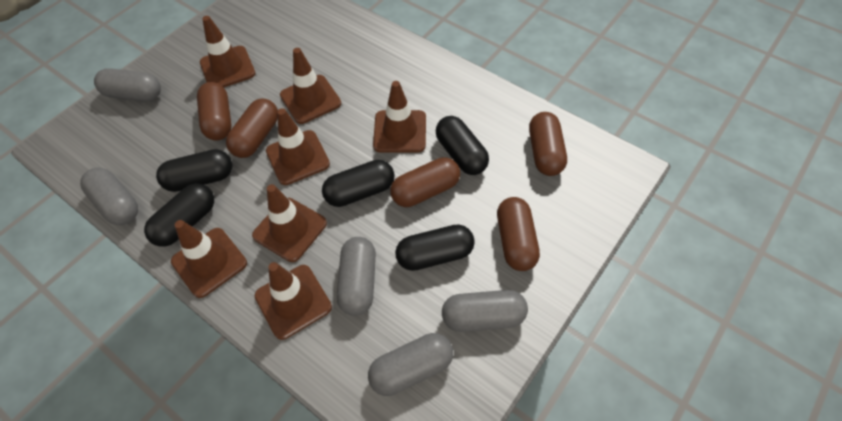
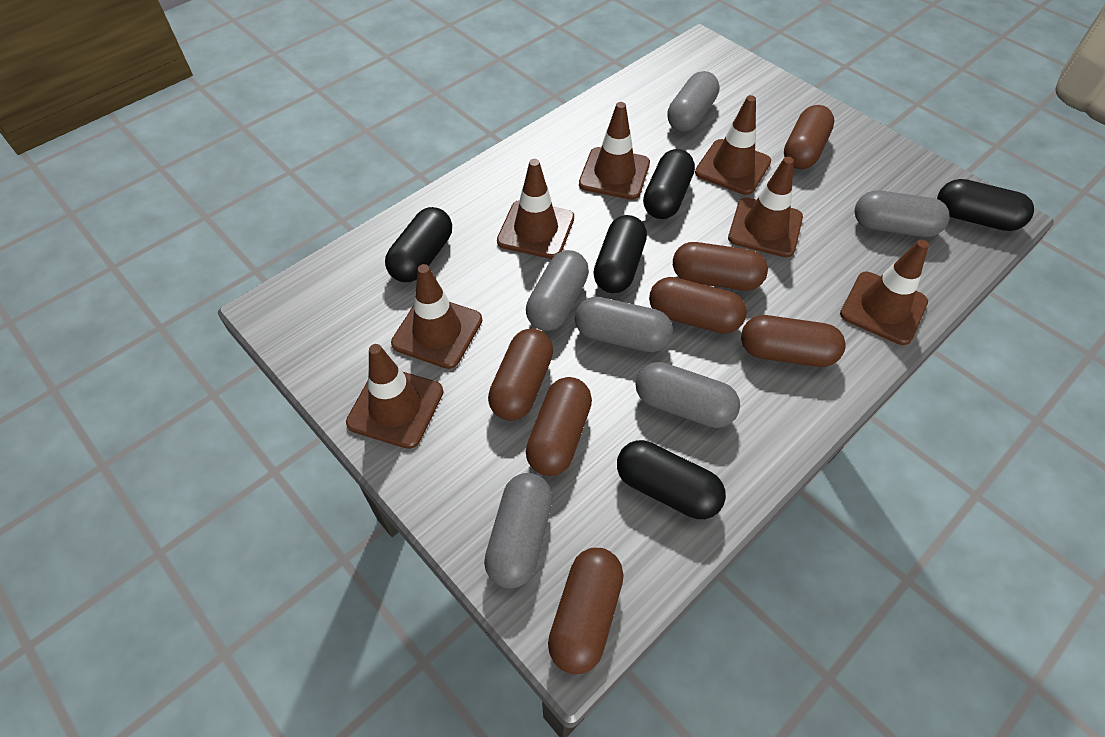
brown capsule: 5 -> 7
grey capsule: 5 -> 6

